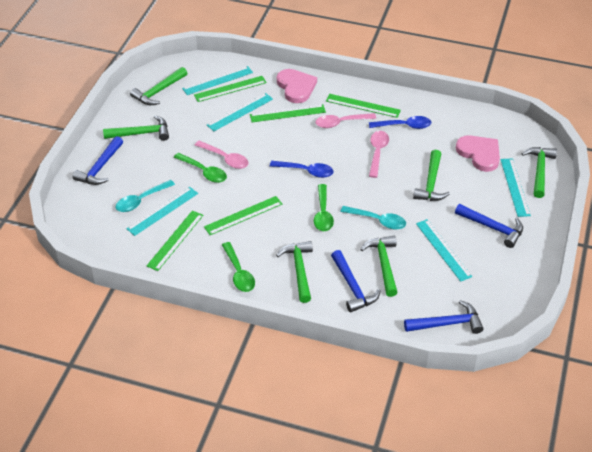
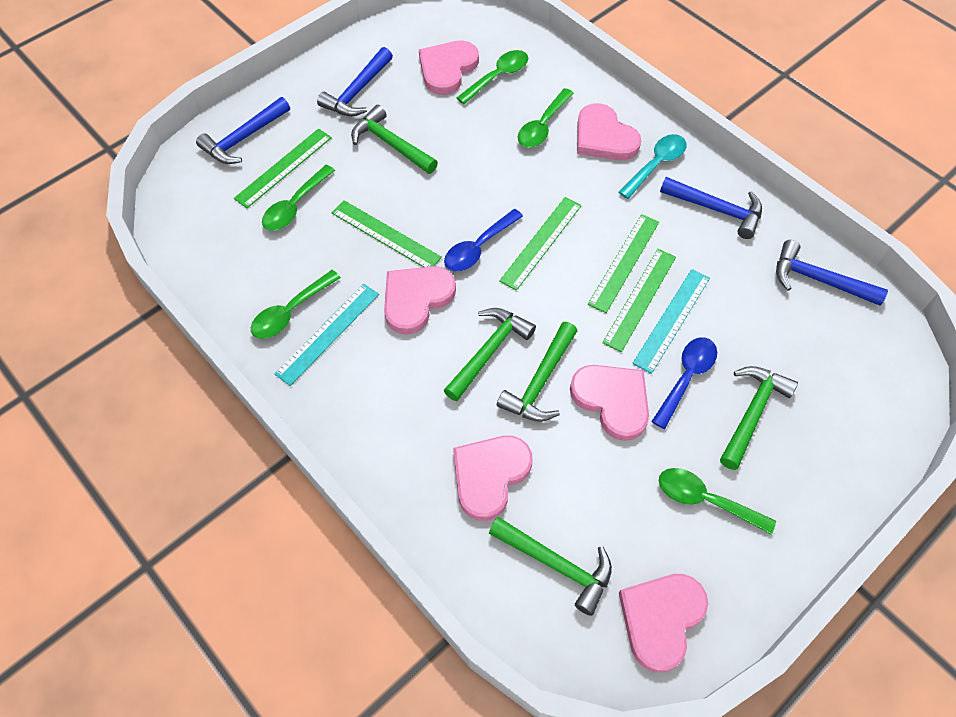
green hammer: 6 -> 5
green spoon: 3 -> 5
pink heart: 2 -> 6
pink spoon: 3 -> 0
turquoise ruler: 5 -> 2
turquoise spoon: 2 -> 1

